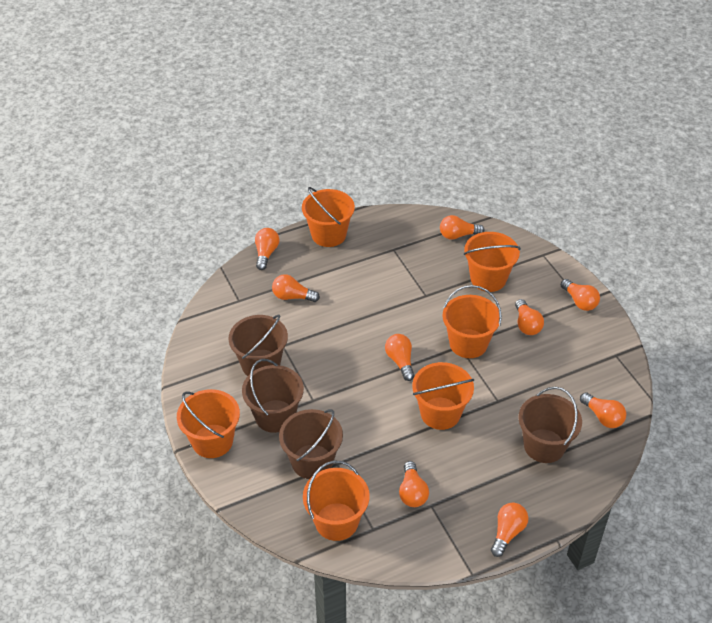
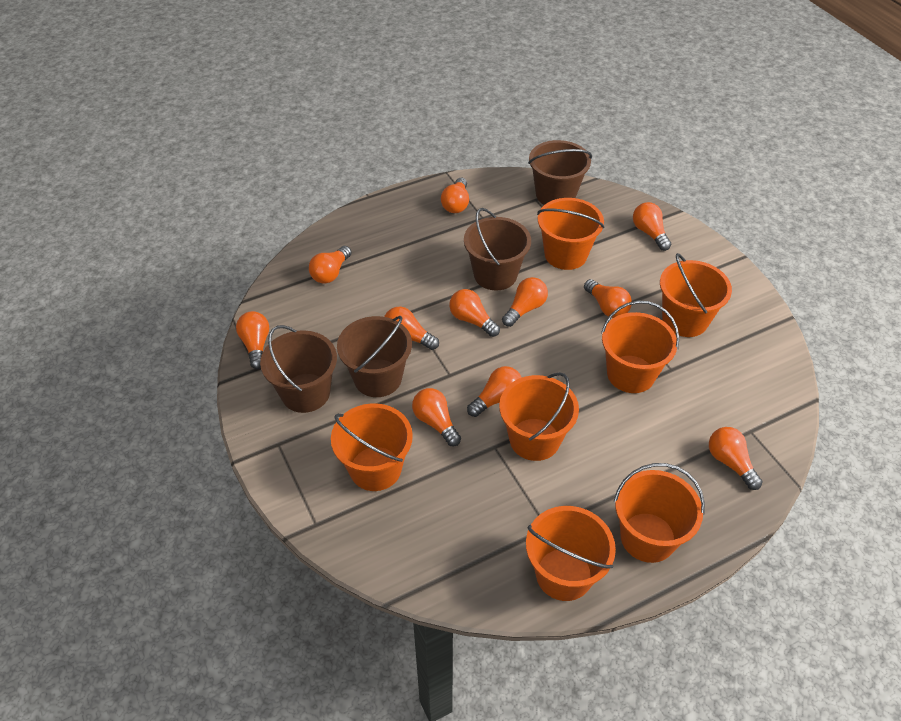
orange bucket: 6 -> 7
orange light bulb: 9 -> 11

